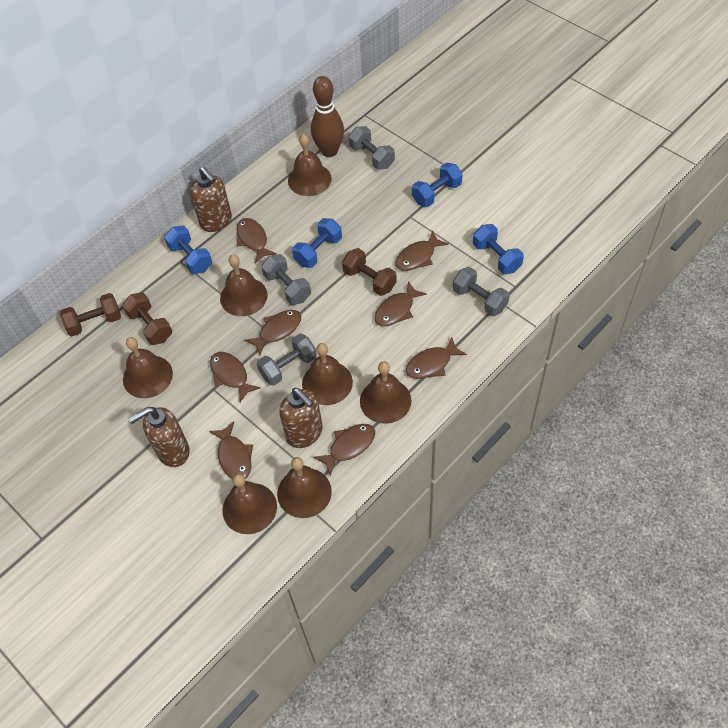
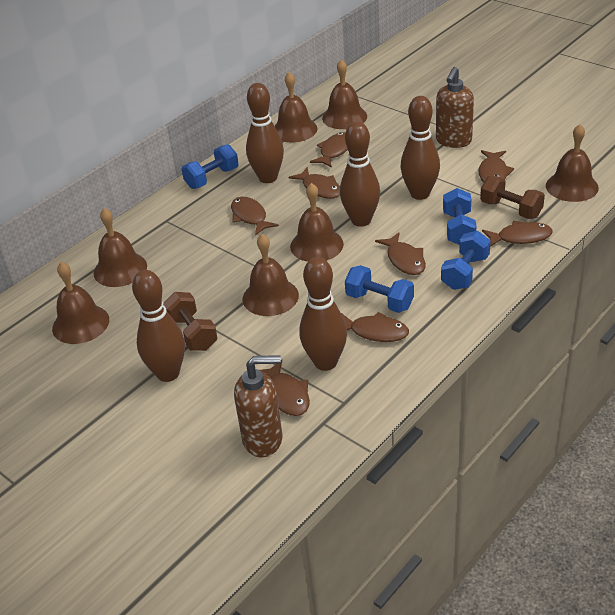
brown bowling pin: 1 -> 5
brown dumbbell: 3 -> 2
brown soap dispenser: 3 -> 2
grey dumbbell: 4 -> 0

